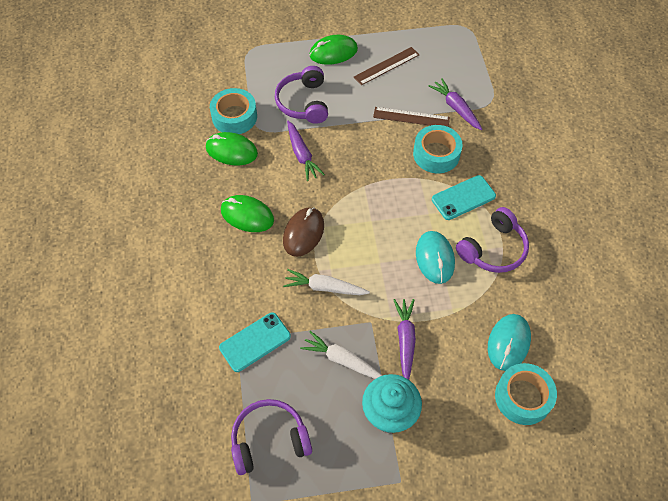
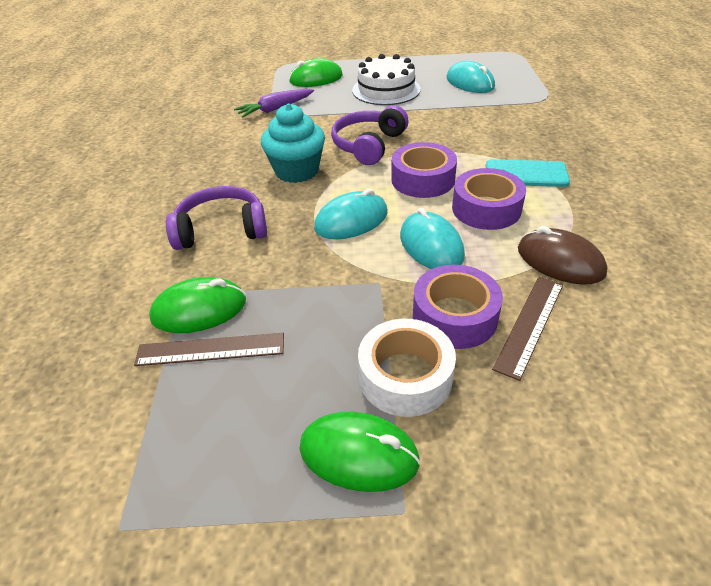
purple carrot: 3 -> 1
purple headphones: 3 -> 2
purple tape: 0 -> 3
turquoise mouse: 2 -> 3
turquoise phone: 2 -> 1
turquoise tape: 3 -> 0
white cake: 0 -> 1
white carrot: 2 -> 0
white tape: 0 -> 1

